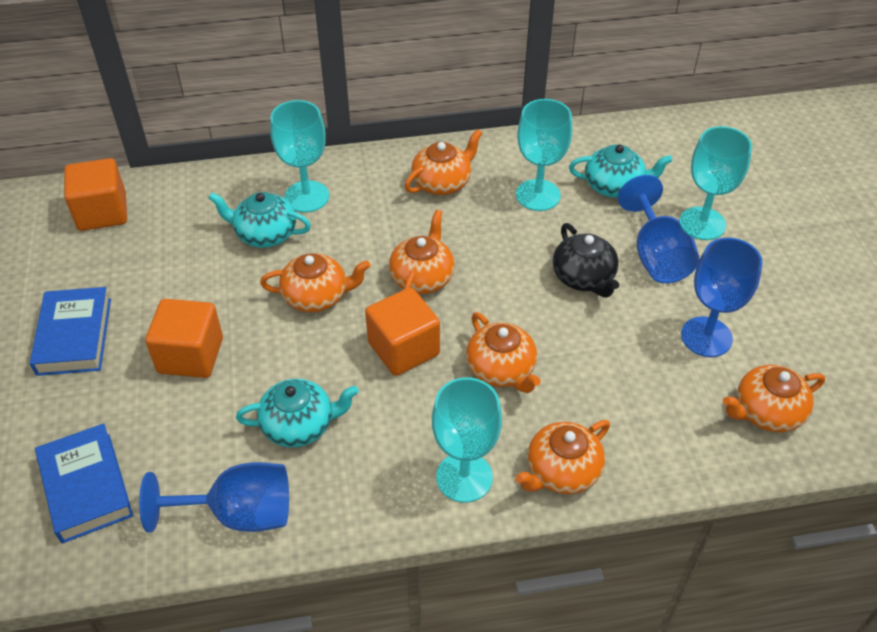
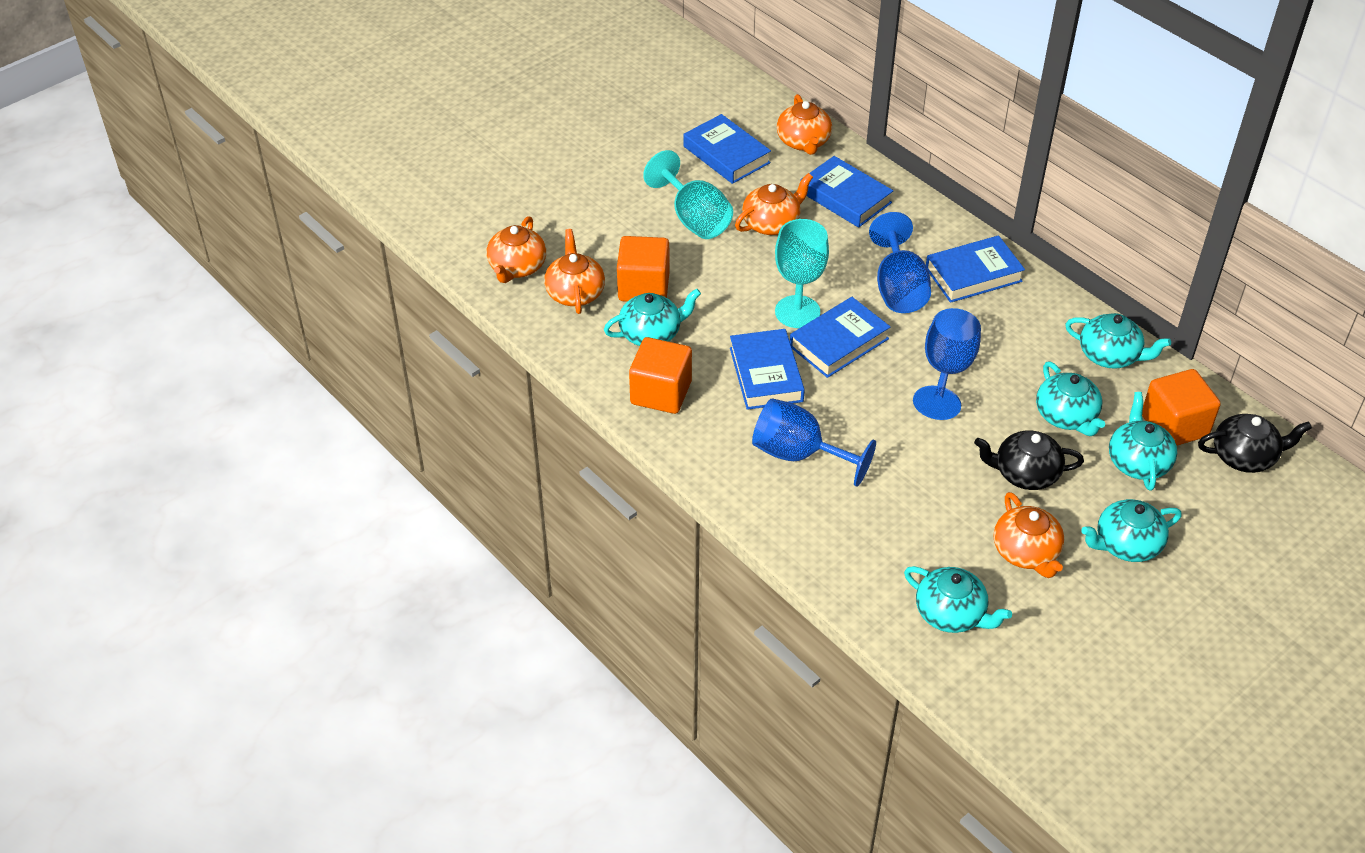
black teapot: 1 -> 2
blue book: 2 -> 5
orange teapot: 6 -> 5
turquoise goblet: 4 -> 2
turquoise teapot: 3 -> 6

